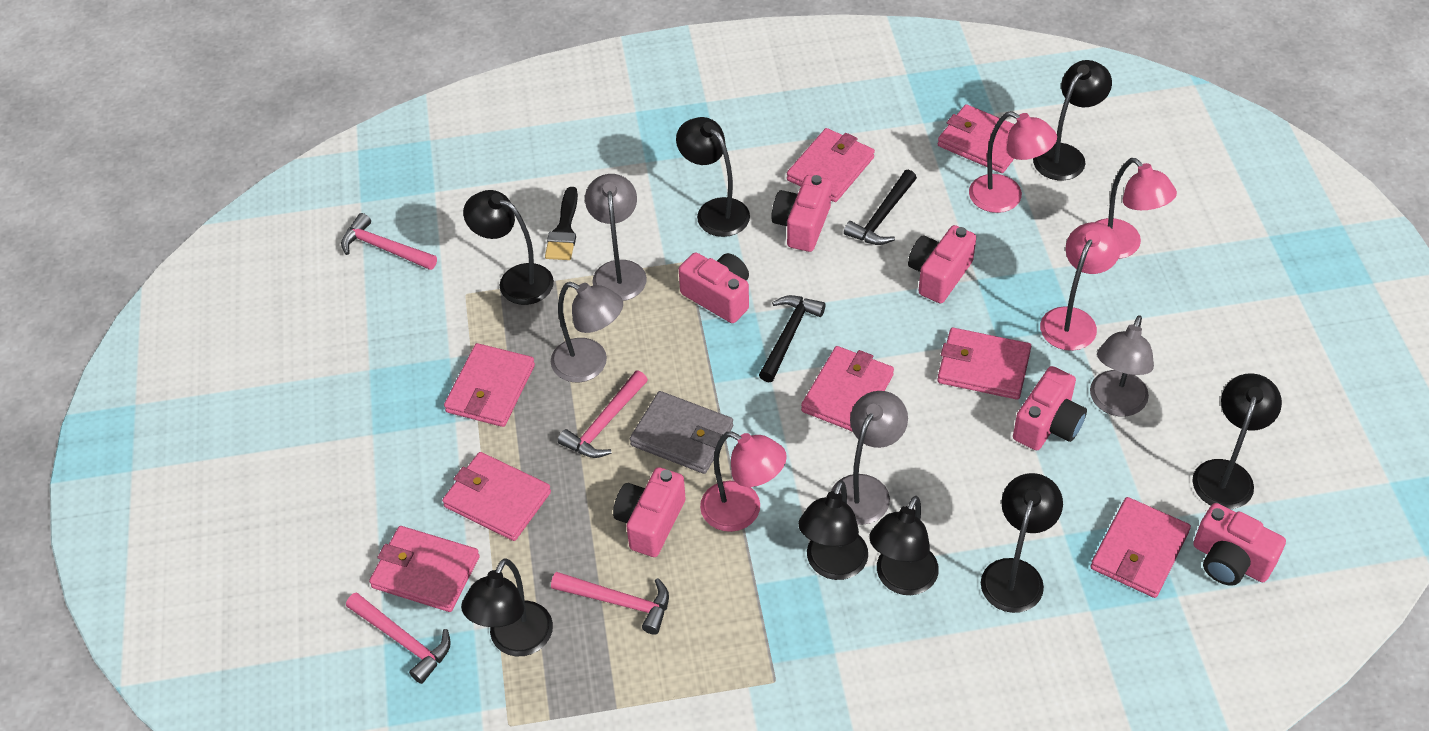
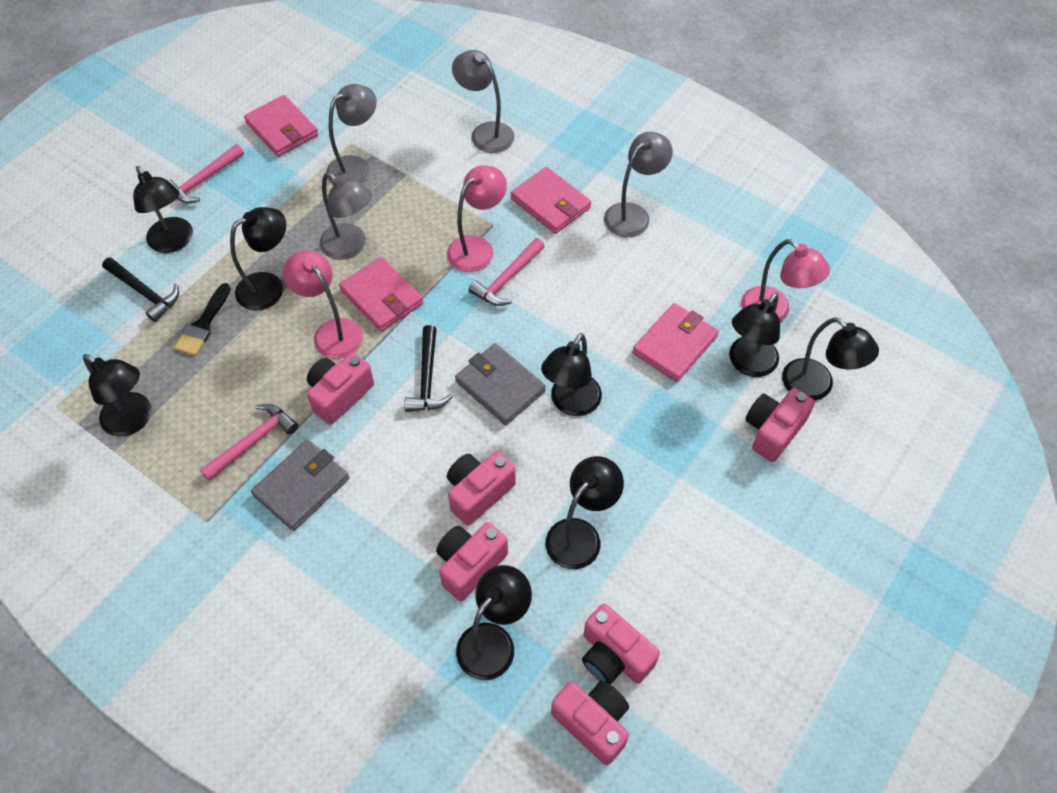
grey wallet: 1 -> 2
pink hammer: 4 -> 3
pink lamp: 4 -> 3
pink wallet: 8 -> 4

